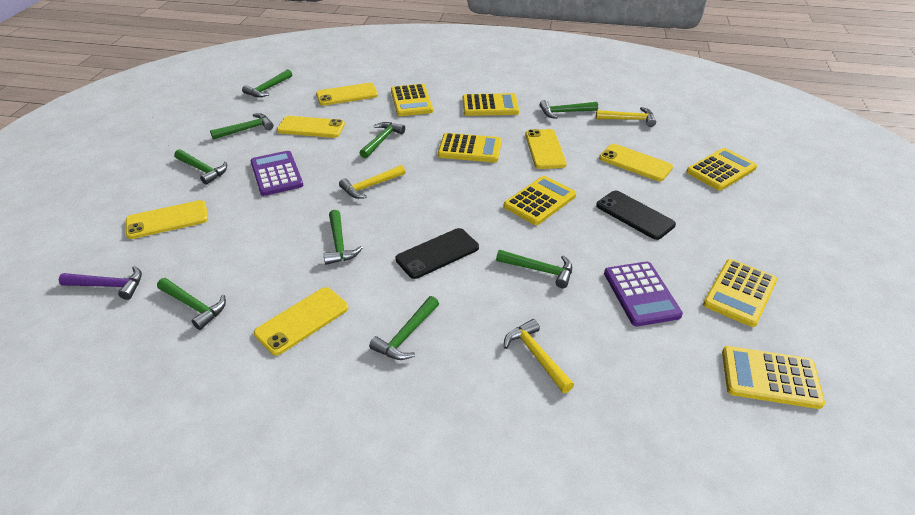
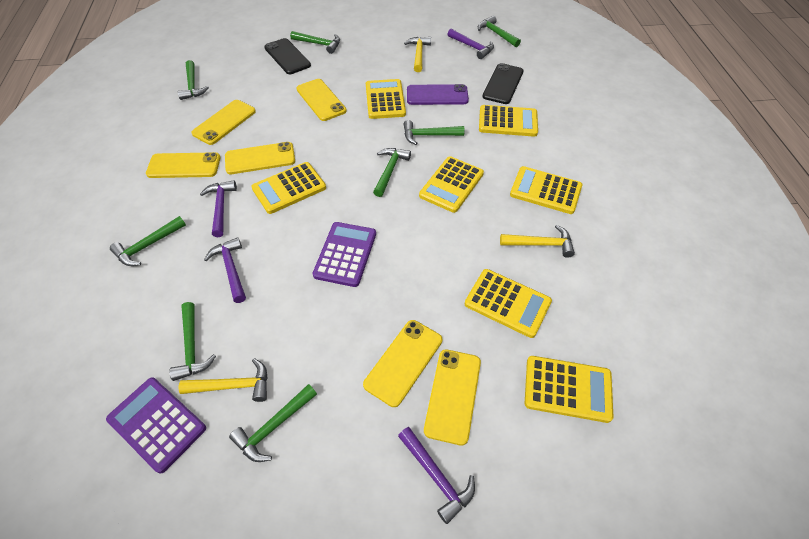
green hammer: 9 -> 8
purple hammer: 1 -> 4
purple phone: 0 -> 1

